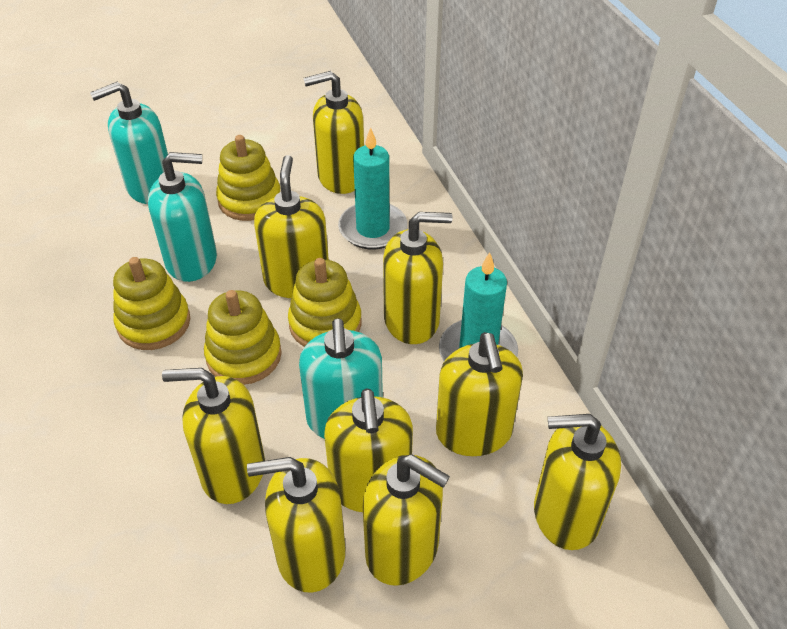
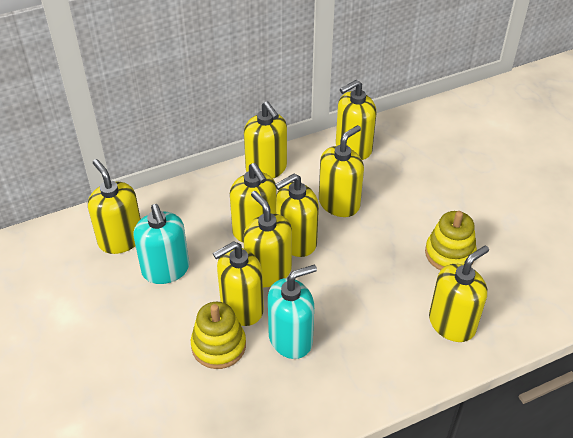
turquoise candle: 2 -> 0
turquoise soap dispenser: 3 -> 2
yellow stacking toy: 4 -> 2

